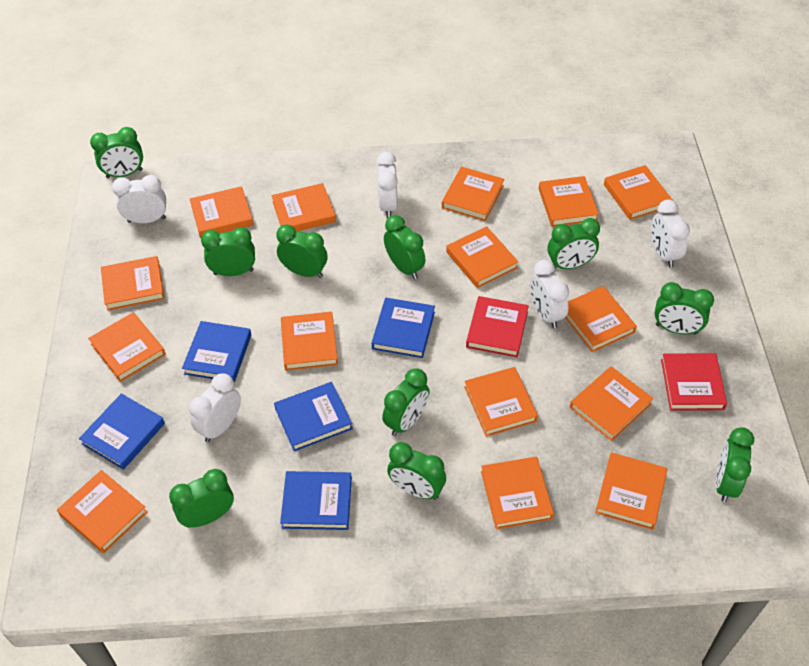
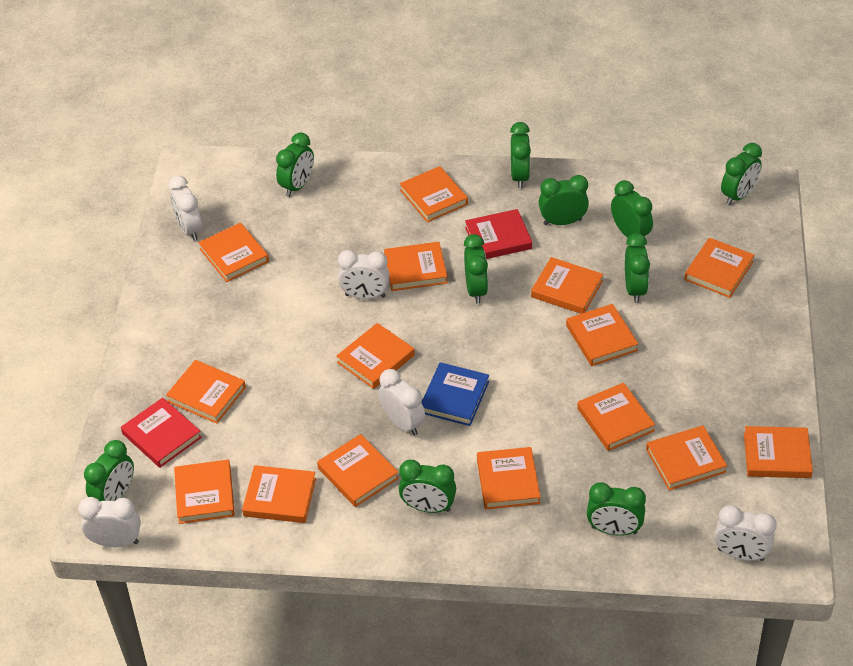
blue book: 5 -> 1

